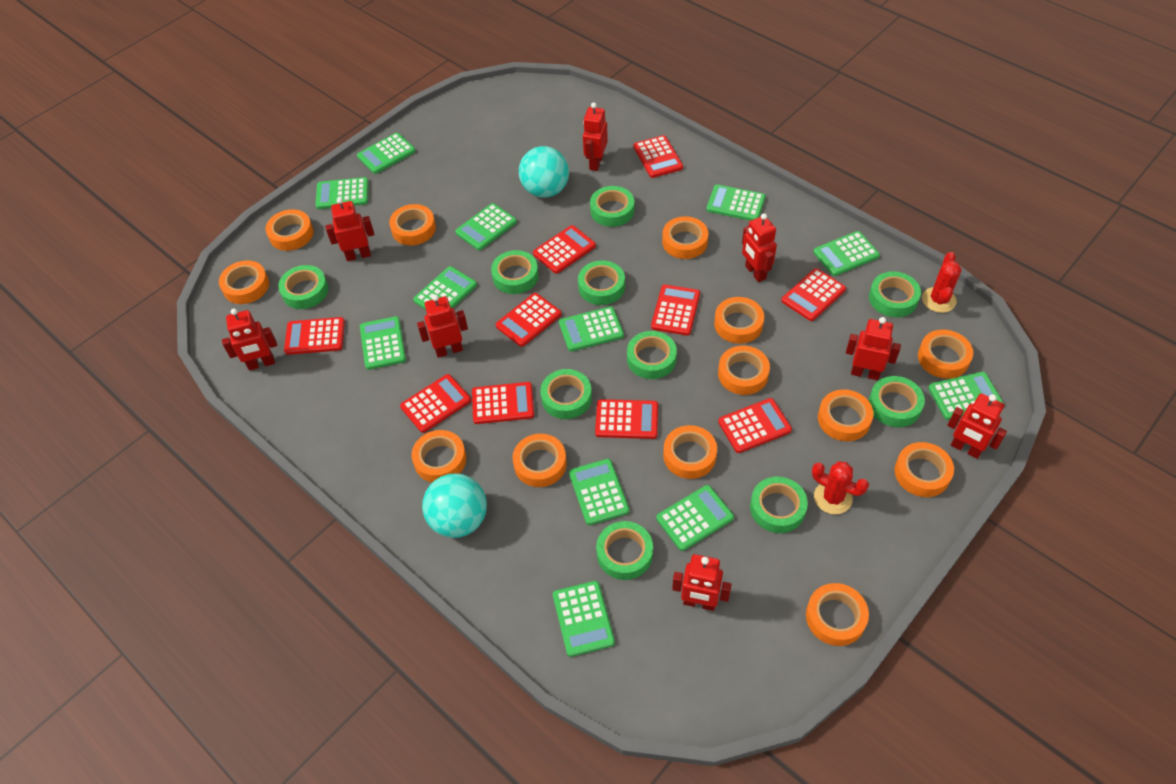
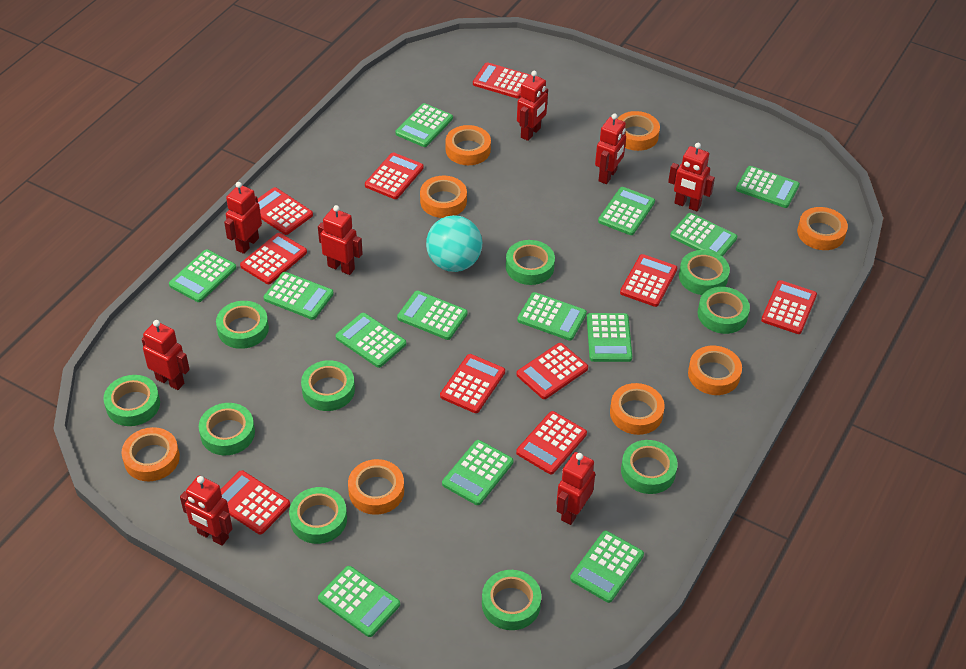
green calculator: 12 -> 13
orange tape: 13 -> 8
red cactus: 2 -> 0
turquoise ball: 2 -> 1

